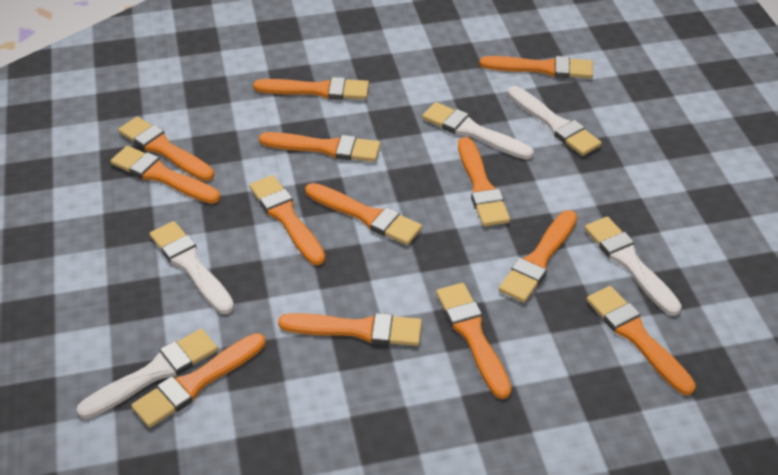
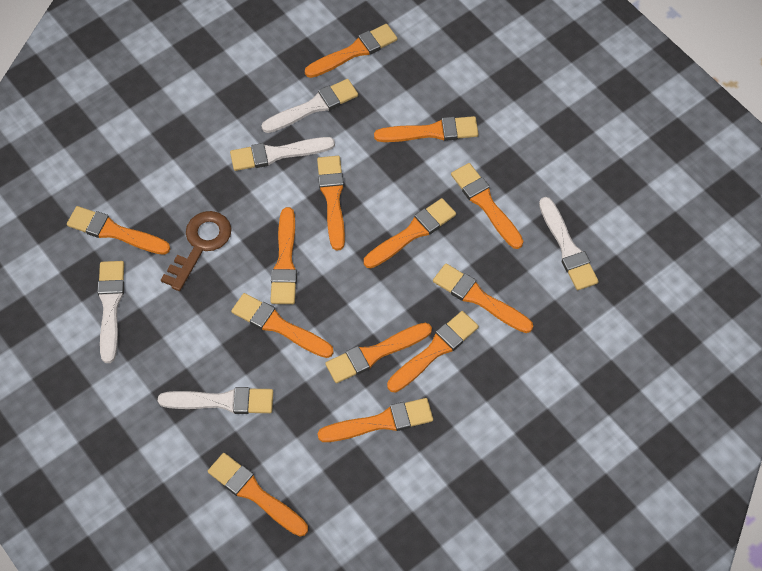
brown key: 0 -> 1

